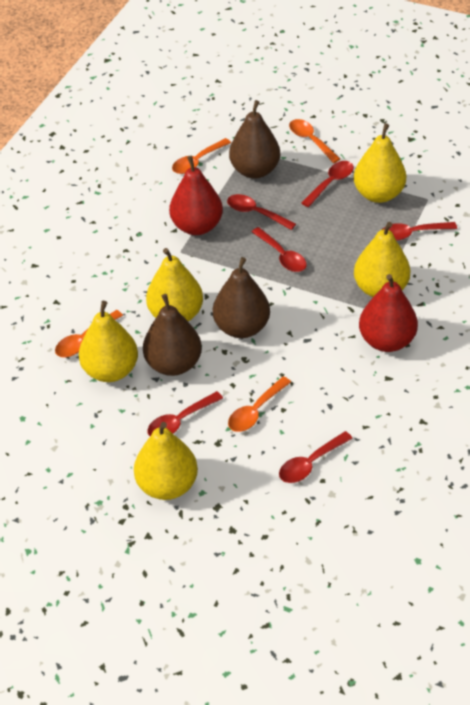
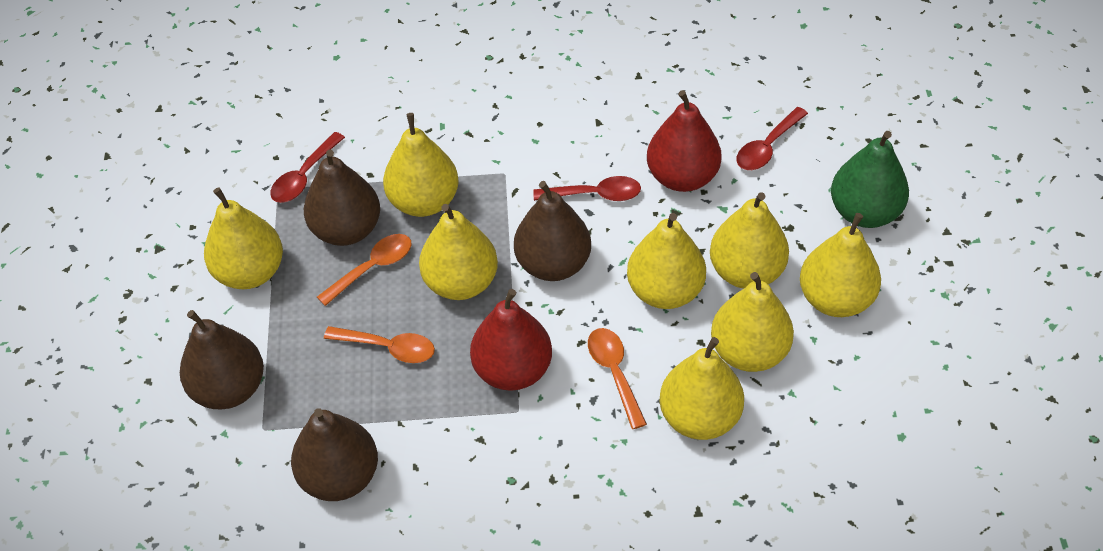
brown pear: 3 -> 4
green pear: 0 -> 1
orange spoon: 4 -> 3
red spoon: 6 -> 3
yellow pear: 5 -> 8

